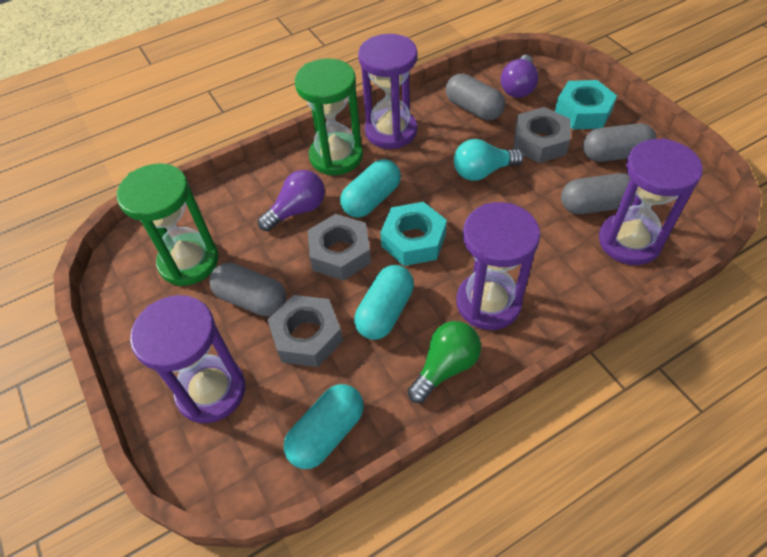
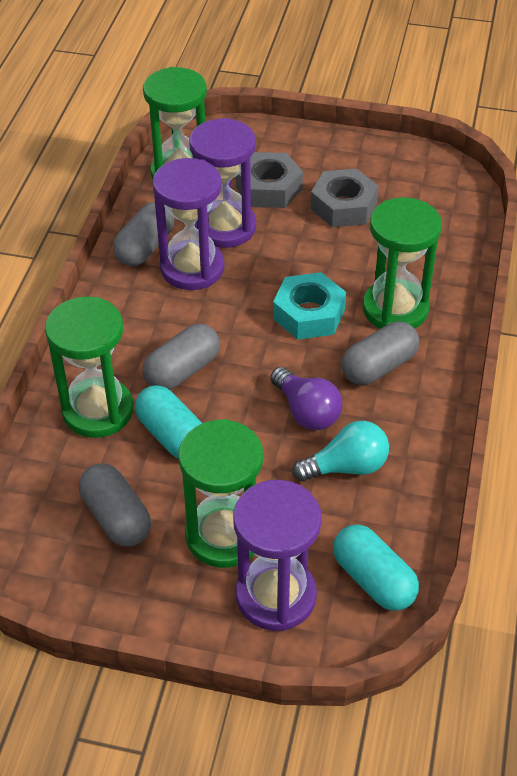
green hourglass: 2 -> 4
green light bulb: 1 -> 0
grey nut: 3 -> 2
purple hourglass: 4 -> 3
purple light bulb: 2 -> 1
turquoise capsule: 3 -> 2
turquoise nut: 2 -> 1

